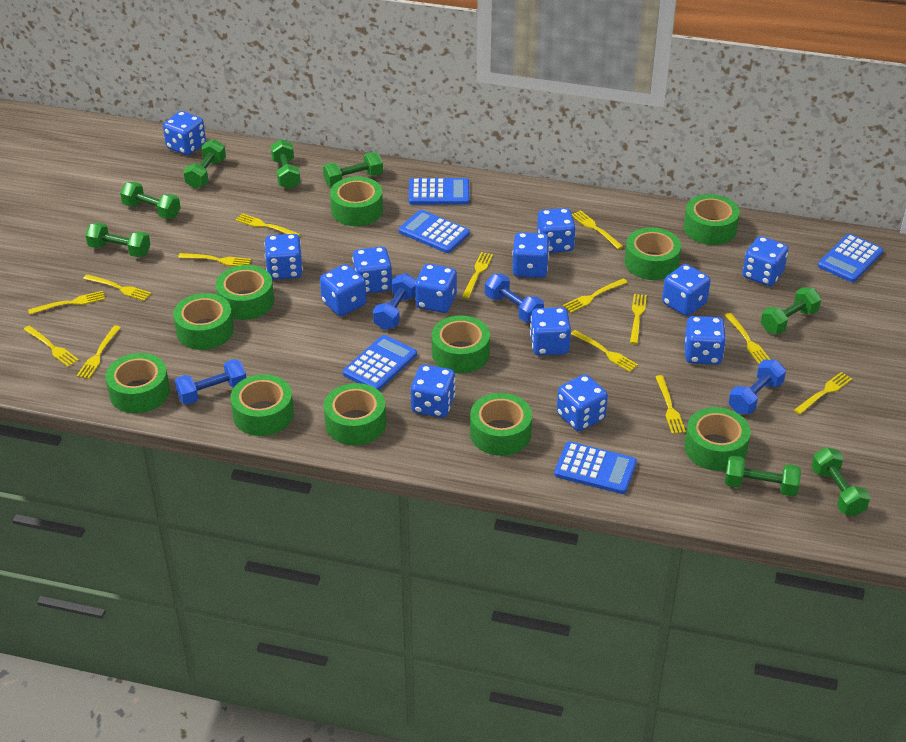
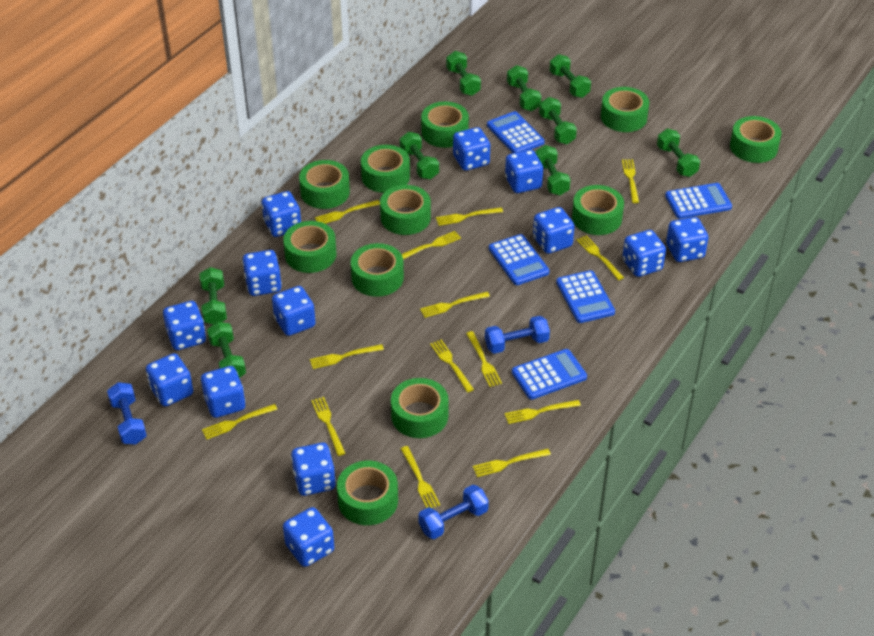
blue dumbbell: 4 -> 3
green dumbbell: 8 -> 9

